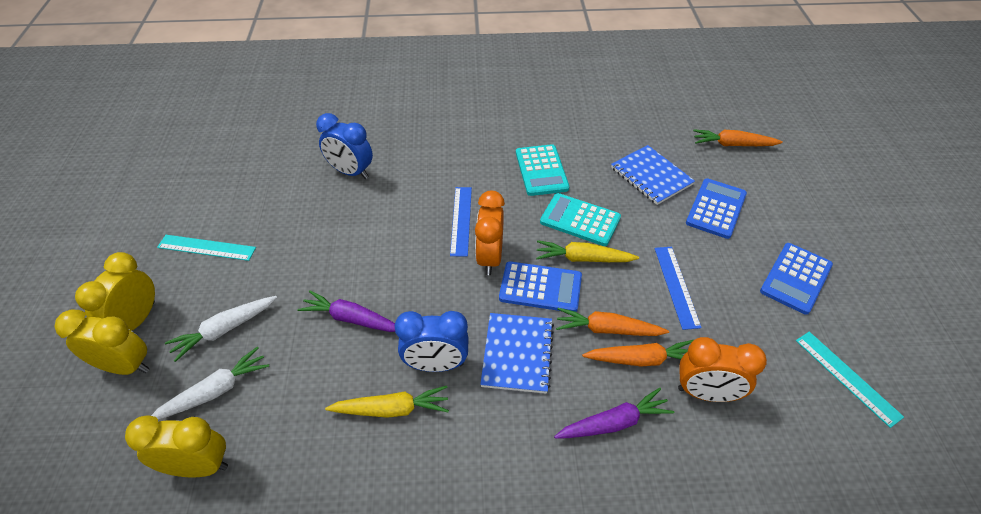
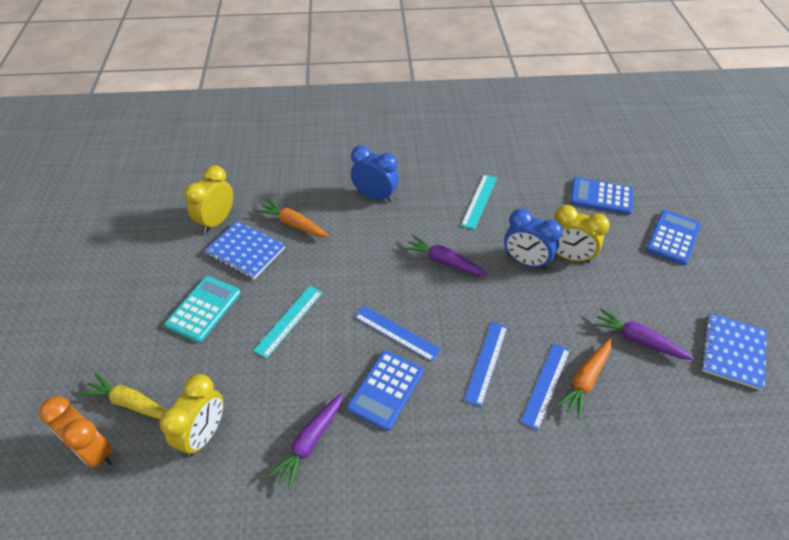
blue ruler: 2 -> 3
orange carrot: 3 -> 2
orange clock: 2 -> 1
purple carrot: 2 -> 3
turquoise calculator: 2 -> 1
white carrot: 2 -> 0
yellow carrot: 2 -> 1

